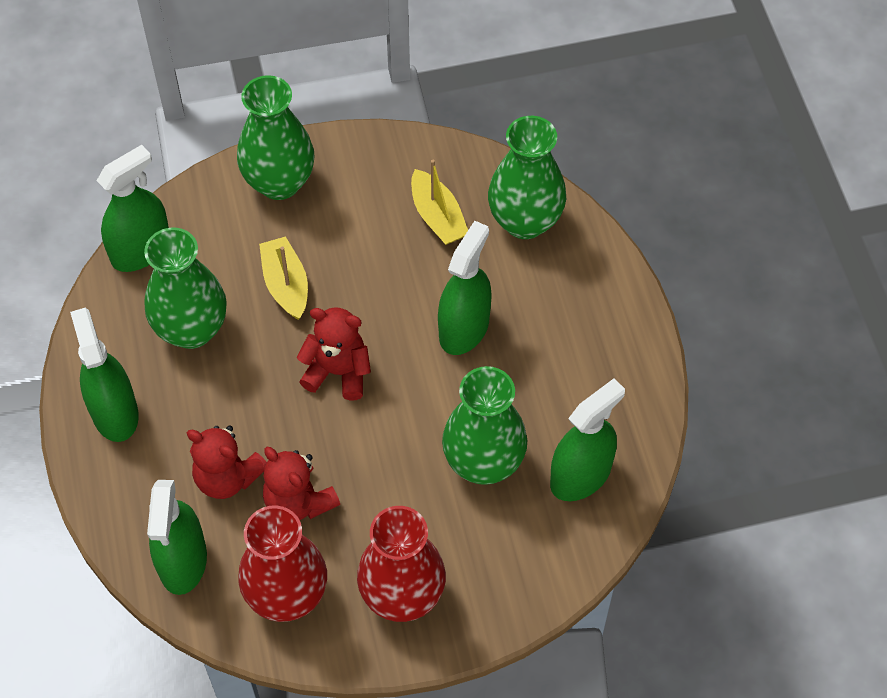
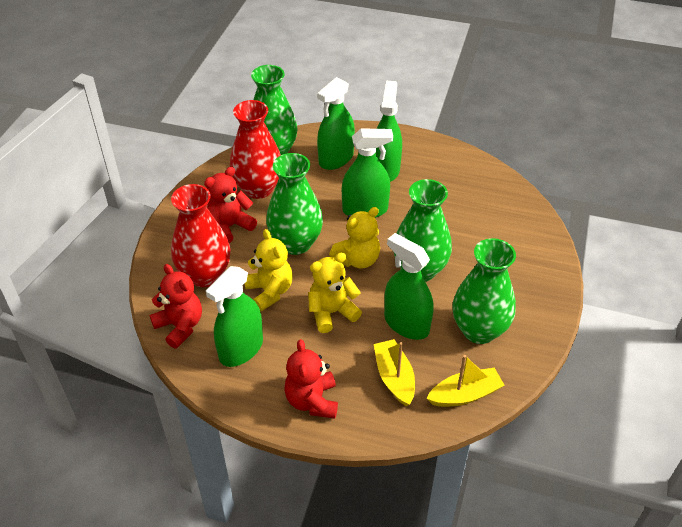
yellow teddy bear: 0 -> 3

